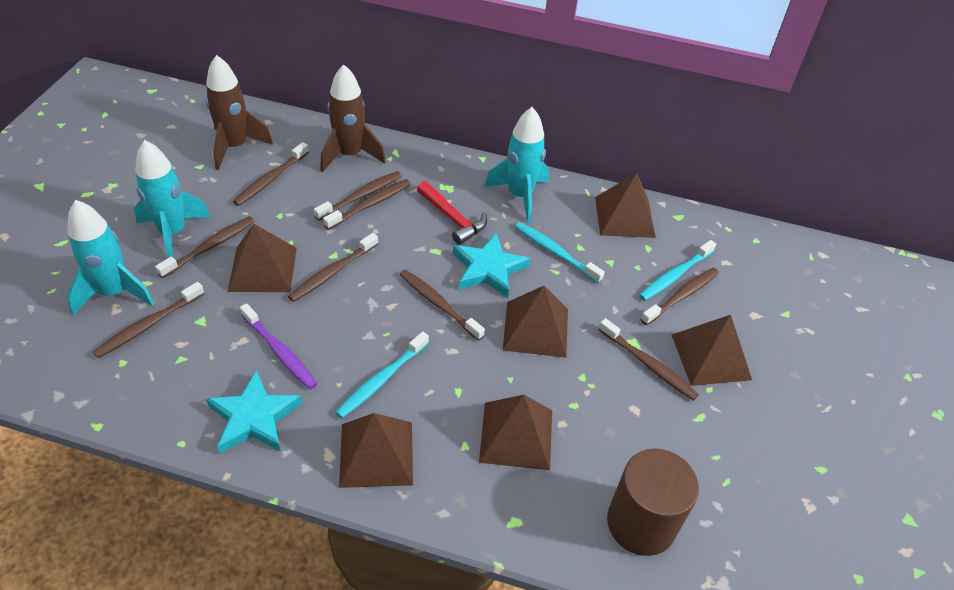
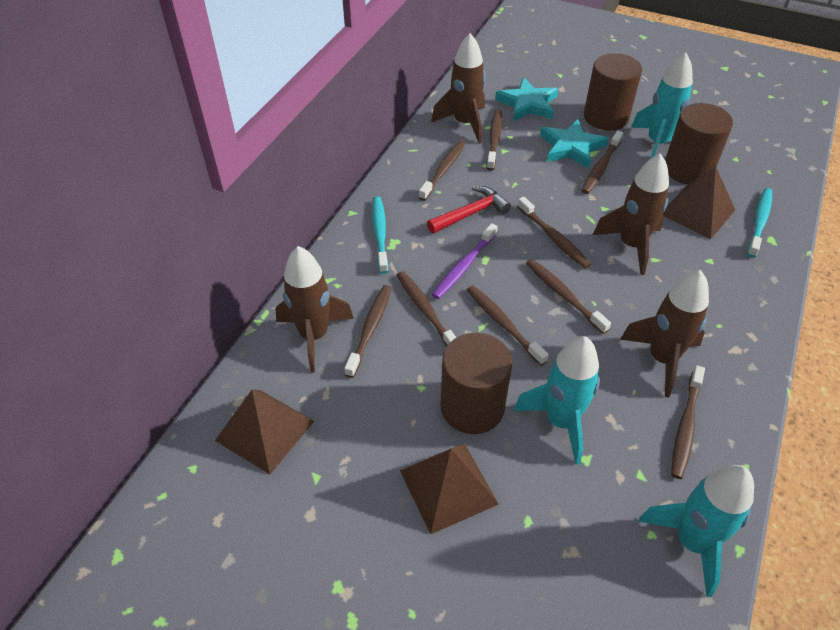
brown cylinder: 1 -> 3
brown pyramid: 6 -> 3
brown rocket: 2 -> 4
turquoise toothbrush: 3 -> 2

